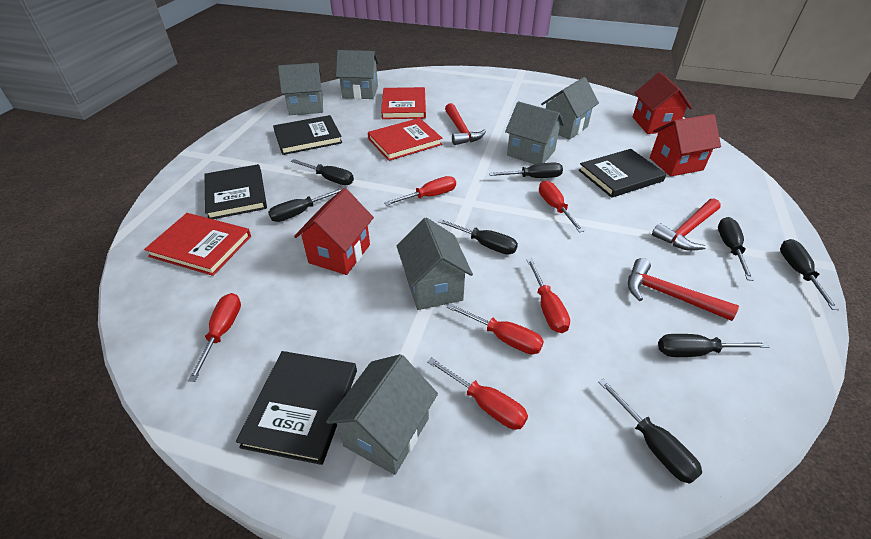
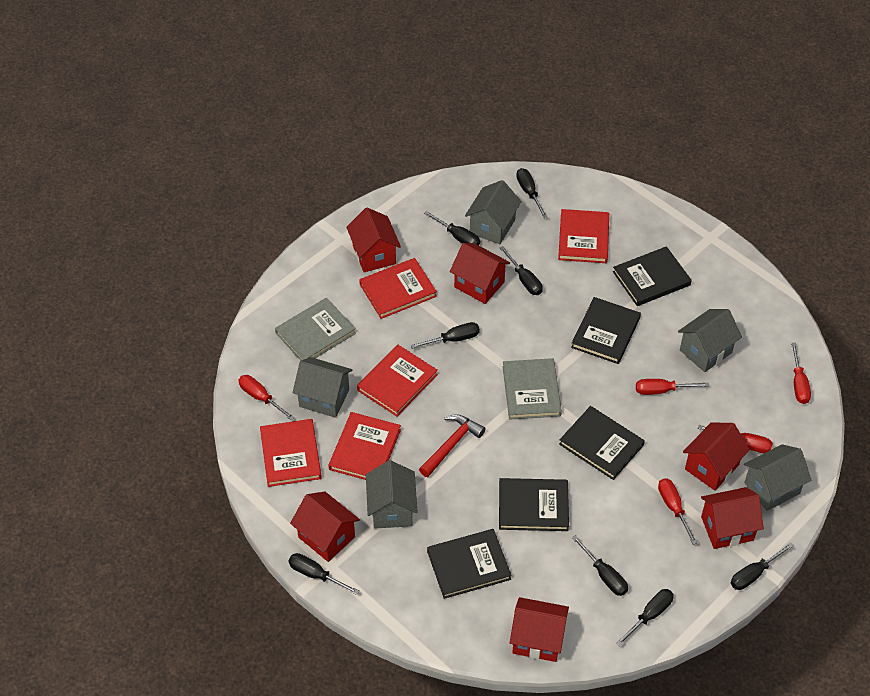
black book: 4 -> 5
grey book: 0 -> 2
grey house: 6 -> 5
red book: 3 -> 5
red hammer: 3 -> 1
red house: 3 -> 6
red screwdriver: 6 -> 5

